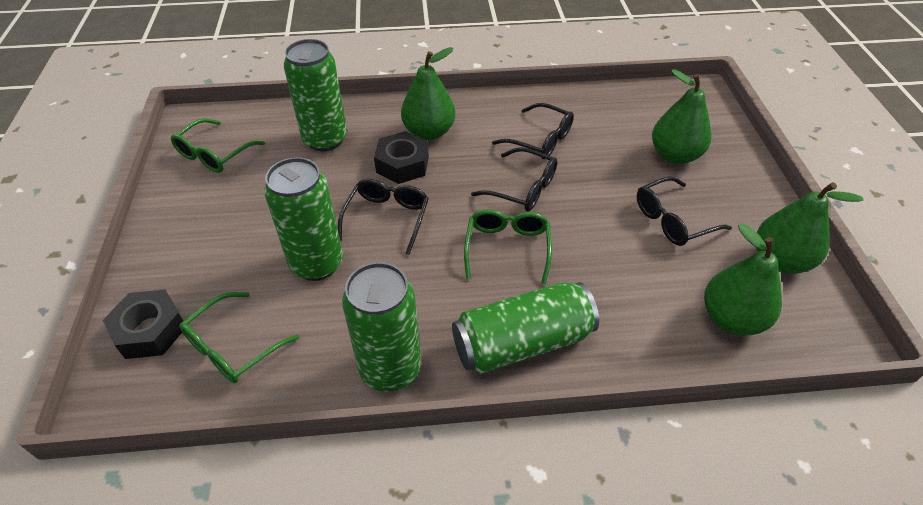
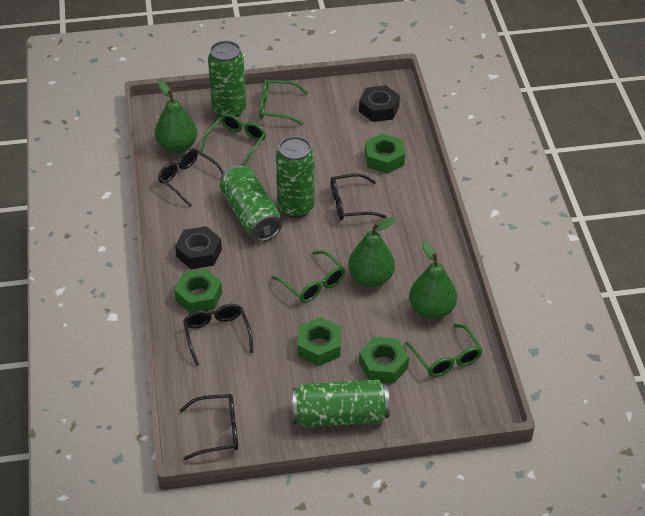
green glasses: 3 -> 4
green nut: 0 -> 4
green pear: 4 -> 3

